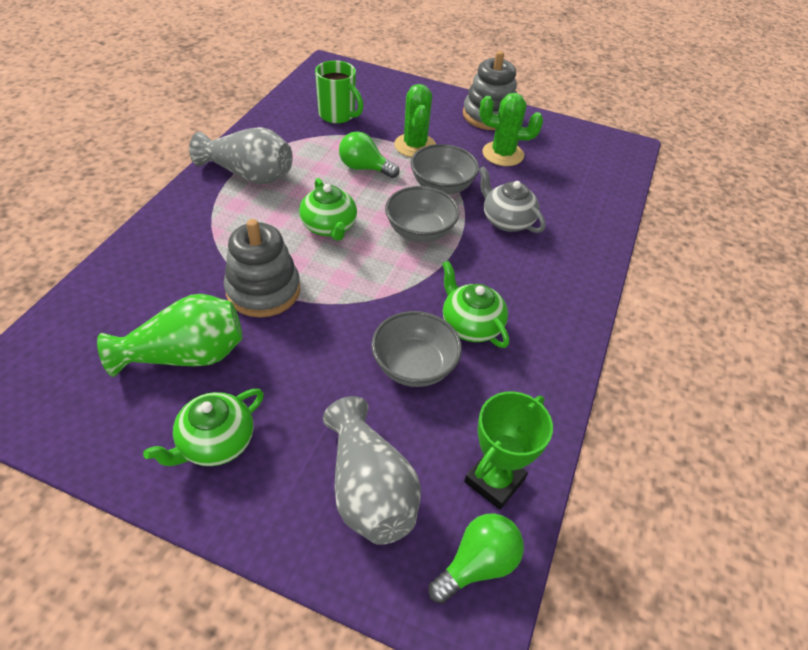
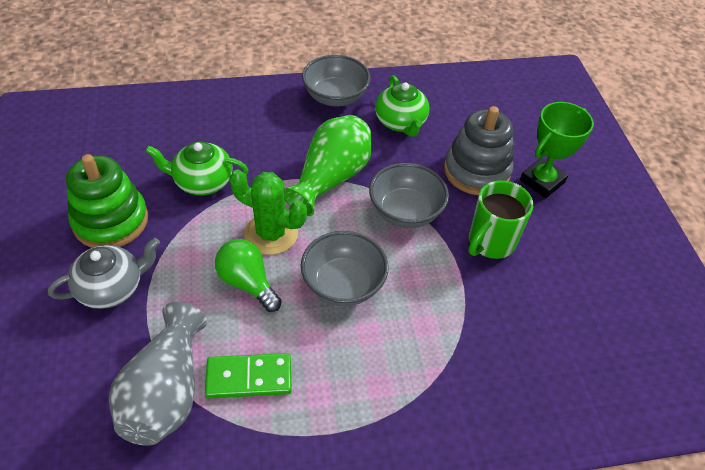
green cactus: 2 -> 1
green domino: 0 -> 1
green light bulb: 2 -> 1
green stacking toy: 0 -> 1
green teapot: 3 -> 2
grey stacking toy: 2 -> 1
grey vase: 2 -> 1

